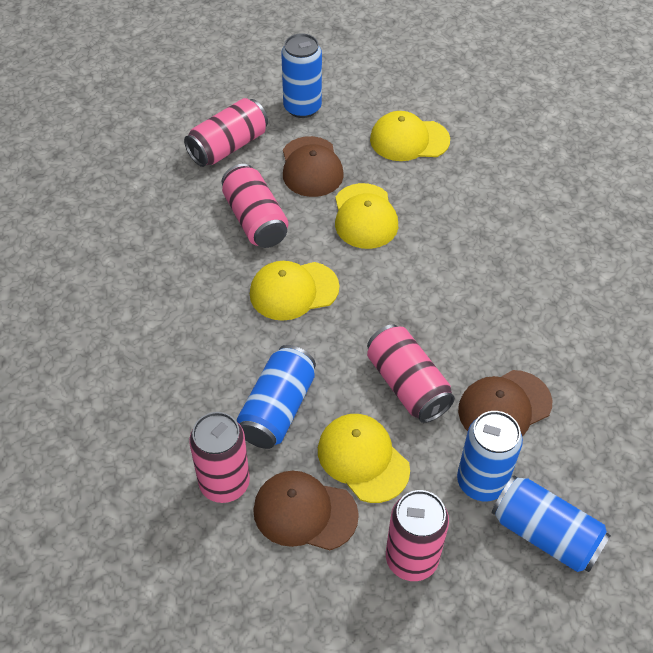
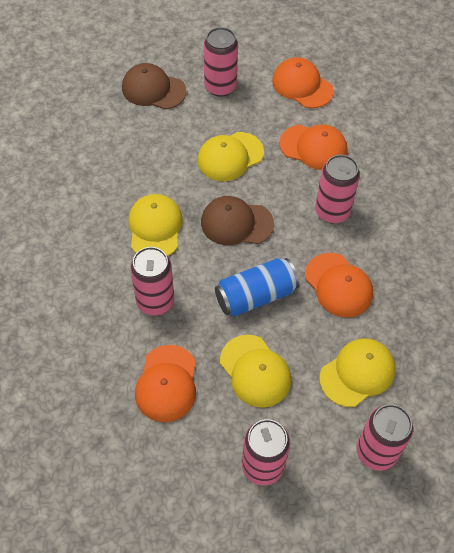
blue can: 4 -> 1
brown cap: 3 -> 2
orange cap: 0 -> 4

